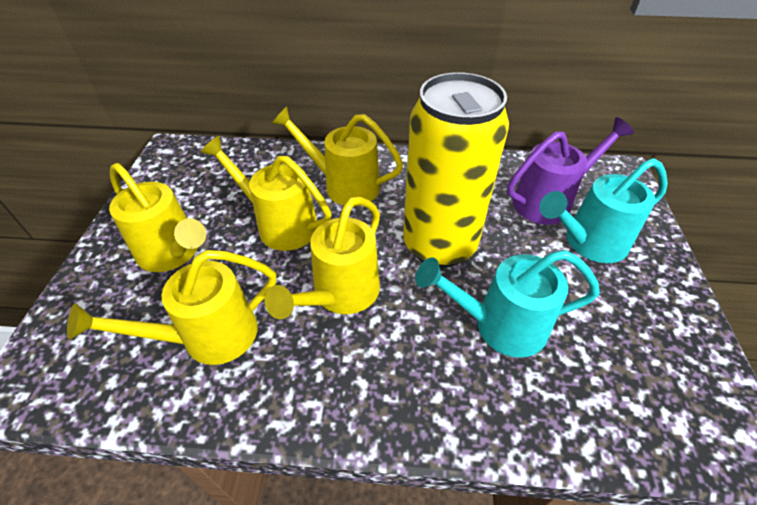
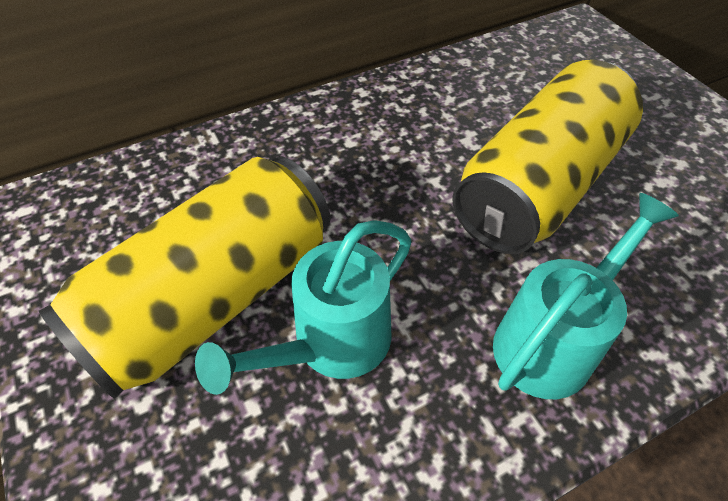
purple watering can: 1 -> 0
yellow can: 1 -> 2
yellow watering can: 5 -> 0

